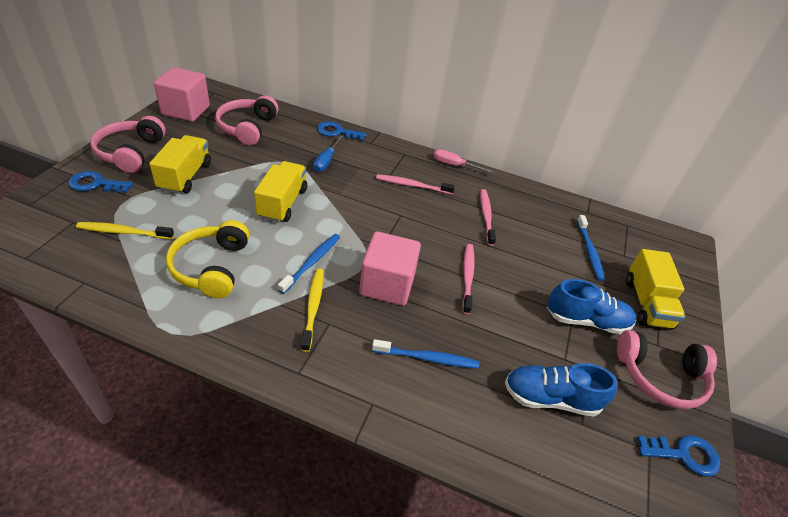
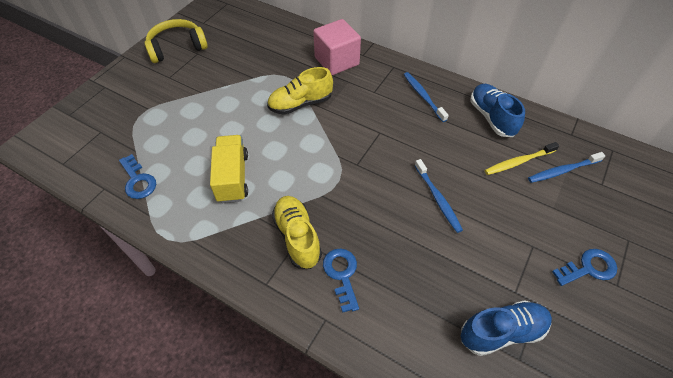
blue screwdriver: 1 -> 0
pink cube: 2 -> 1
pink headphones: 3 -> 0
pink screwdriver: 1 -> 0
pink toothbrush: 3 -> 0
yellow shoe: 0 -> 2
yellow toothbrush: 2 -> 1
yellow truck: 3 -> 1

